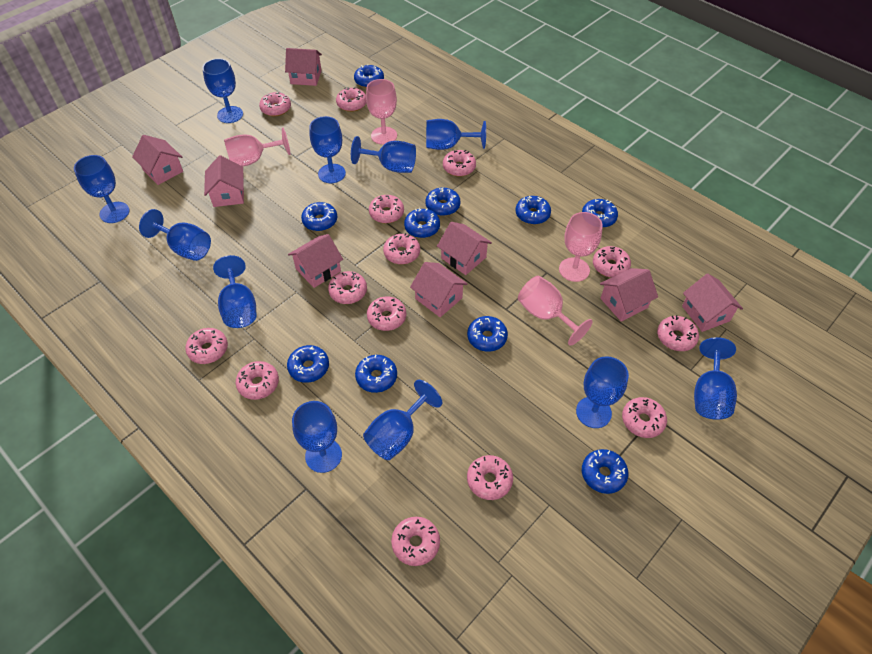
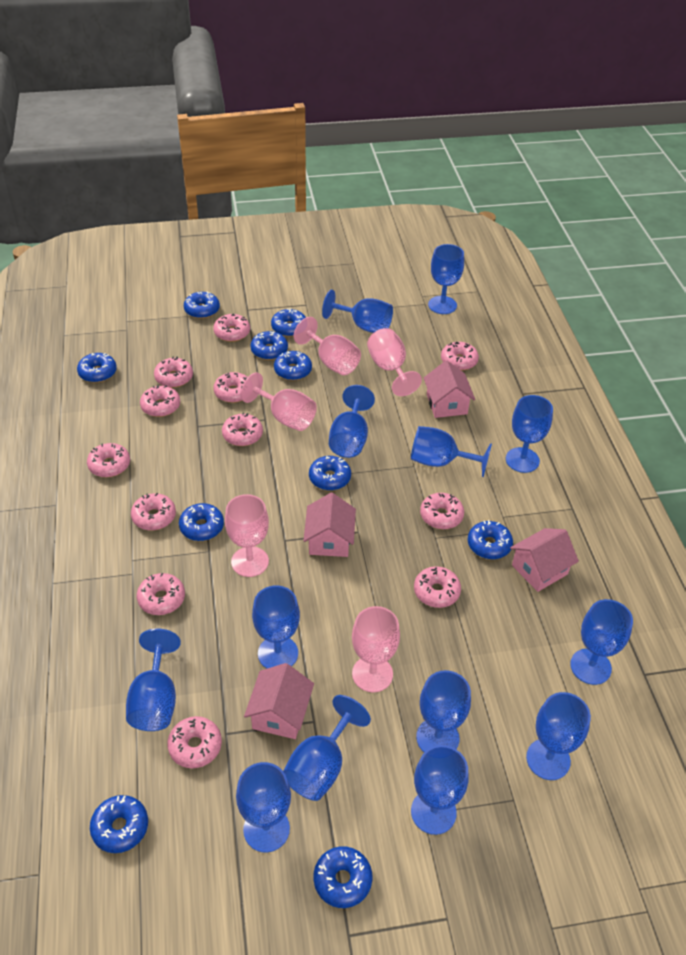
blue goblet: 11 -> 13
pink donut: 14 -> 12
pink goblet: 4 -> 5
pink house: 8 -> 4

